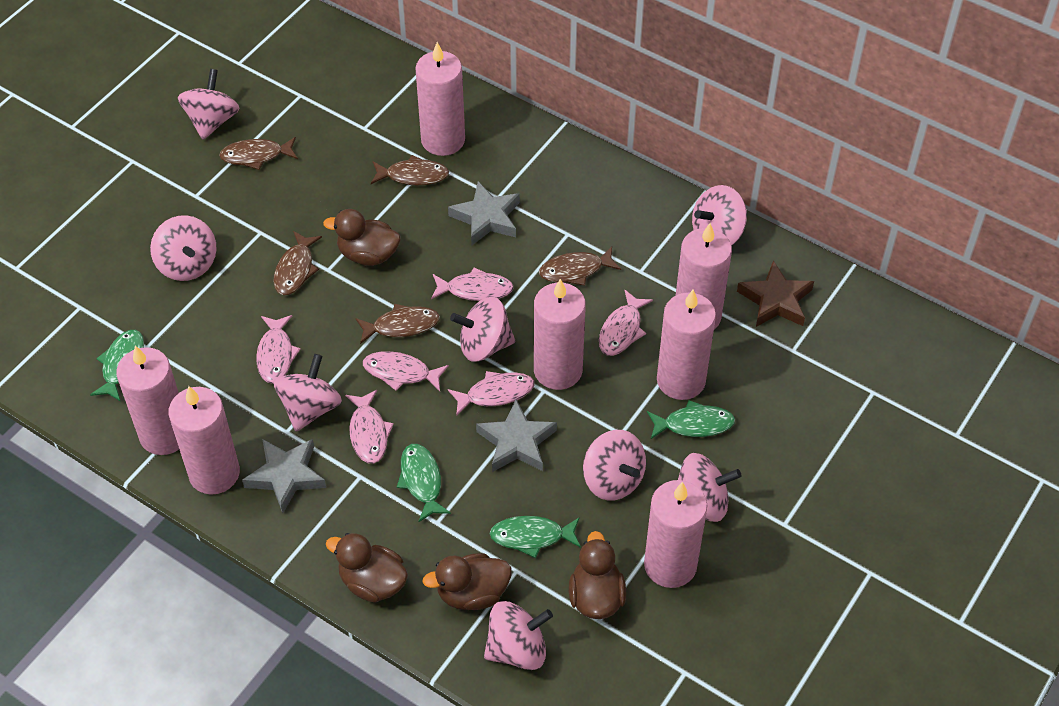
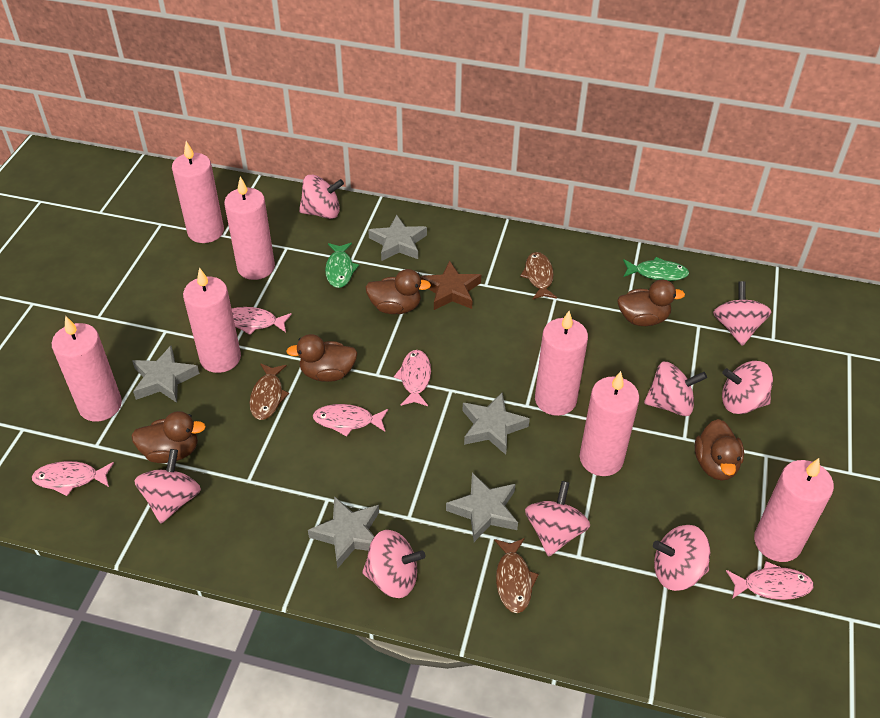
brown duck: 4 -> 5
brown fish: 5 -> 3
green fish: 4 -> 2
grey star: 3 -> 5
pink fish: 6 -> 5

